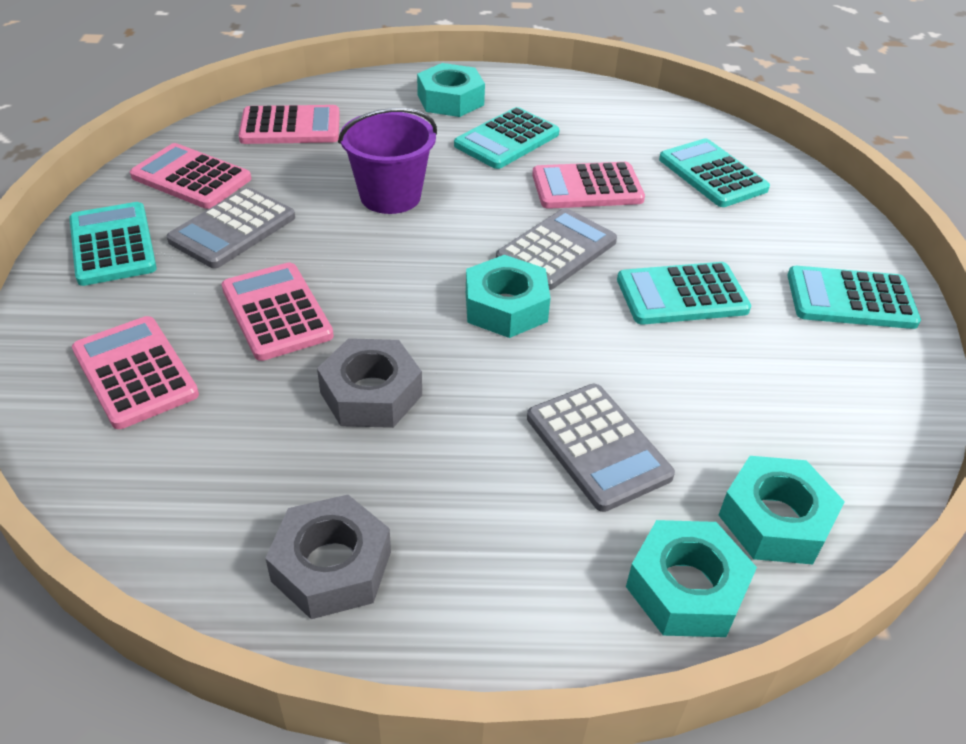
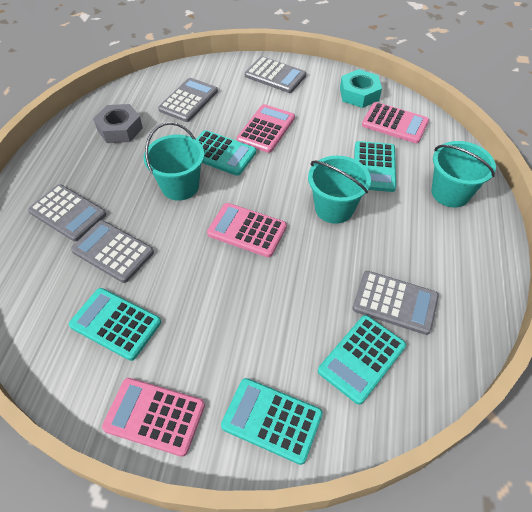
grey calculator: 3 -> 5
grey nut: 2 -> 1
pink calculator: 5 -> 4
purple bucket: 1 -> 0
turquoise bucket: 0 -> 3
turquoise nut: 4 -> 1

